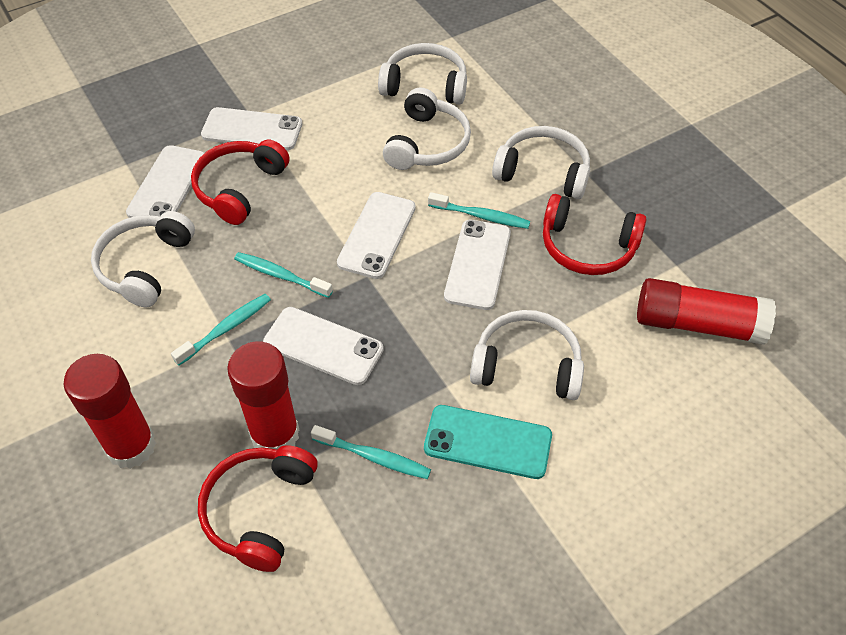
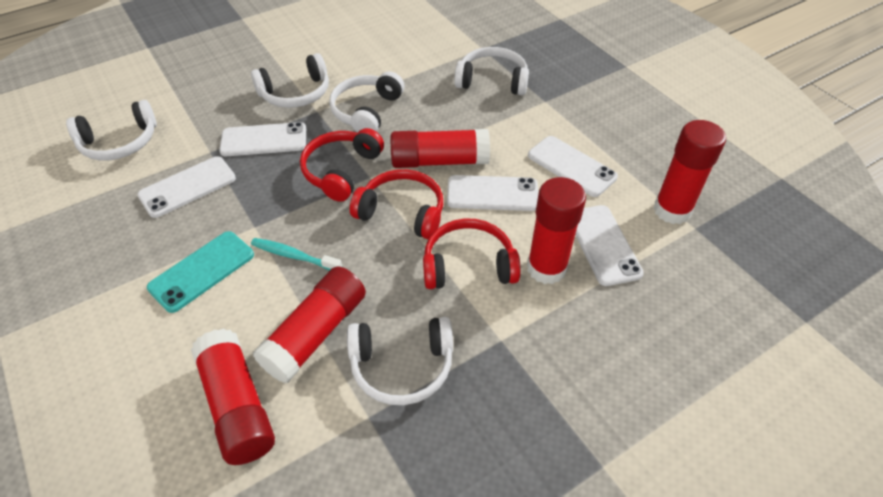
red glue stick: 3 -> 5
turquoise toothbrush: 4 -> 1

